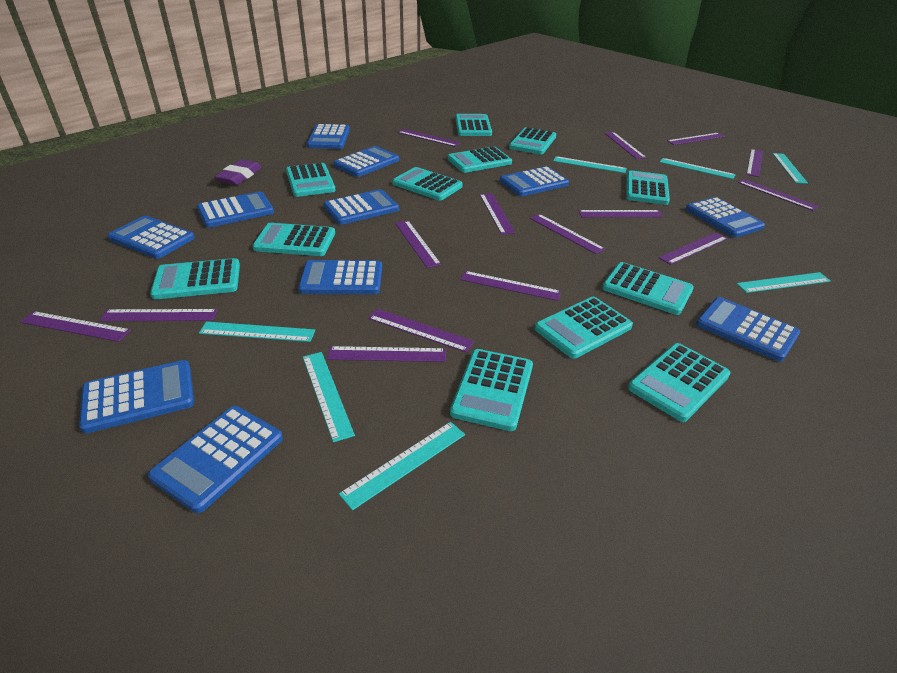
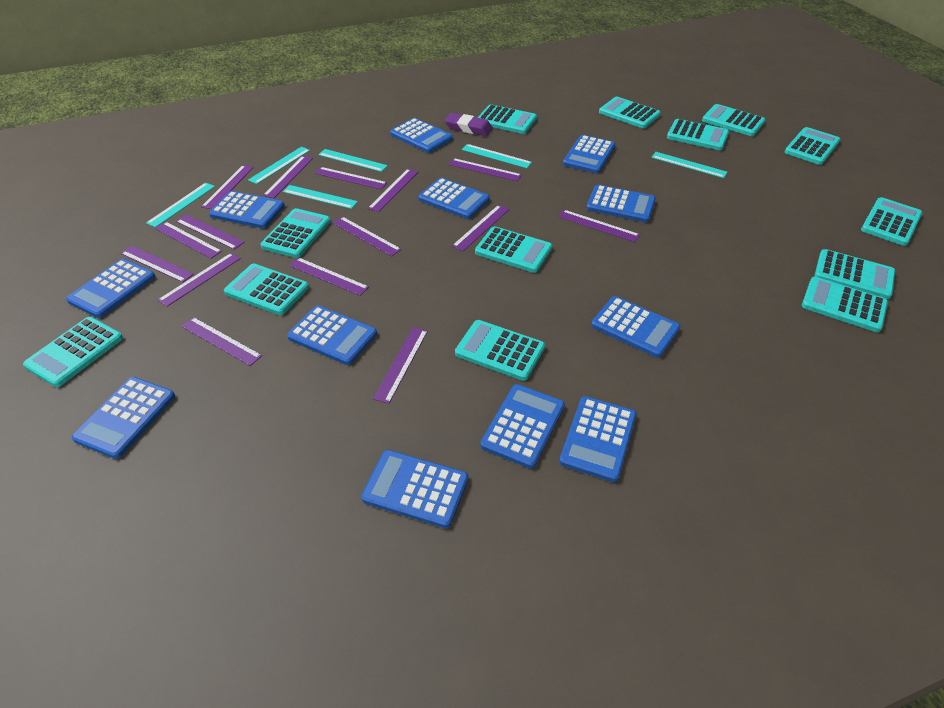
blue calculator: 11 -> 12
turquoise calculator: 12 -> 13
turquoise ruler: 7 -> 6

